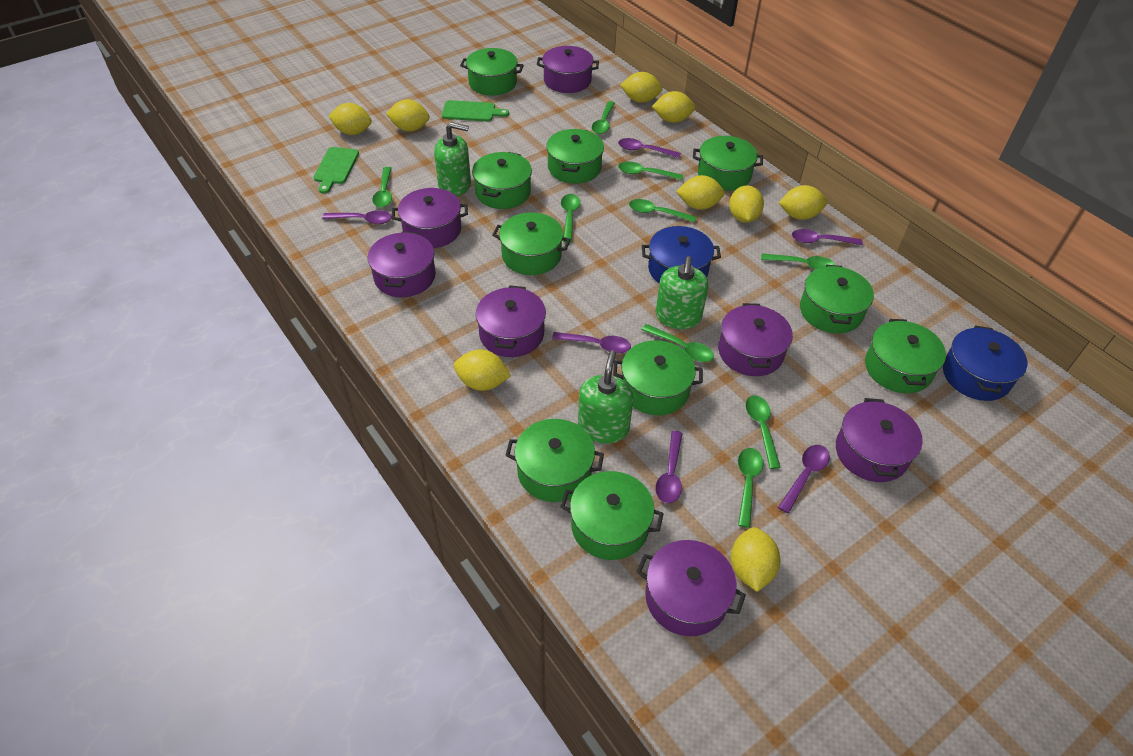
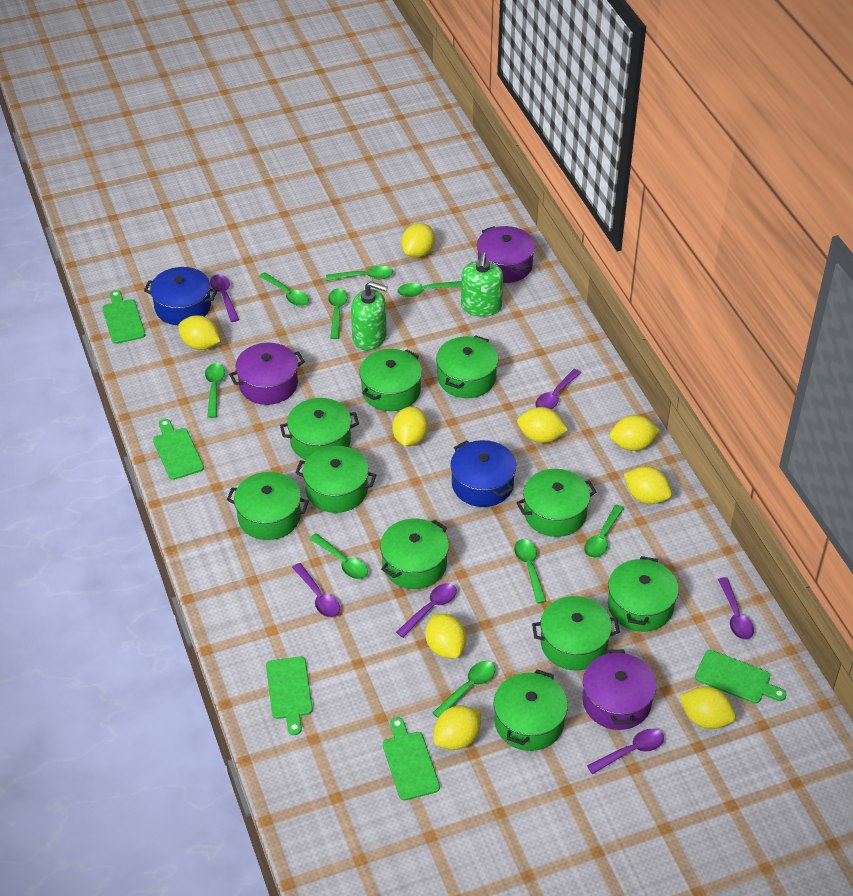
green cutting board: 2 -> 5
green soap dispenser: 3 -> 2
purple pot: 7 -> 3

